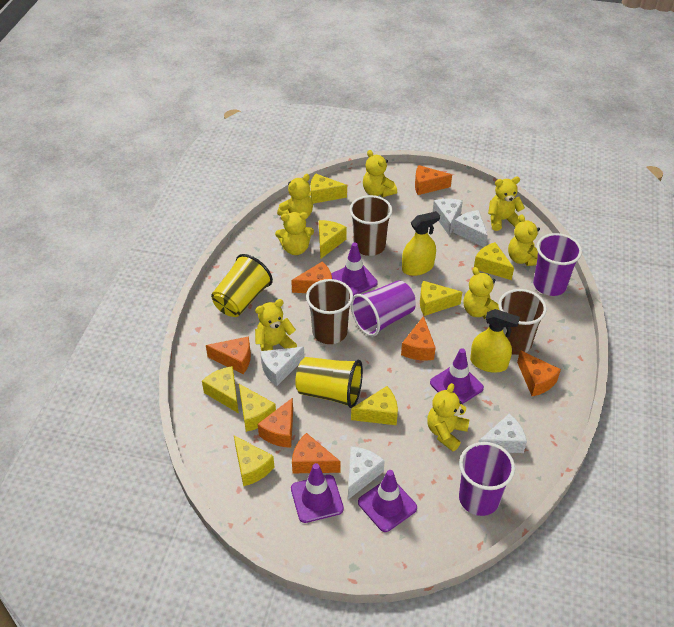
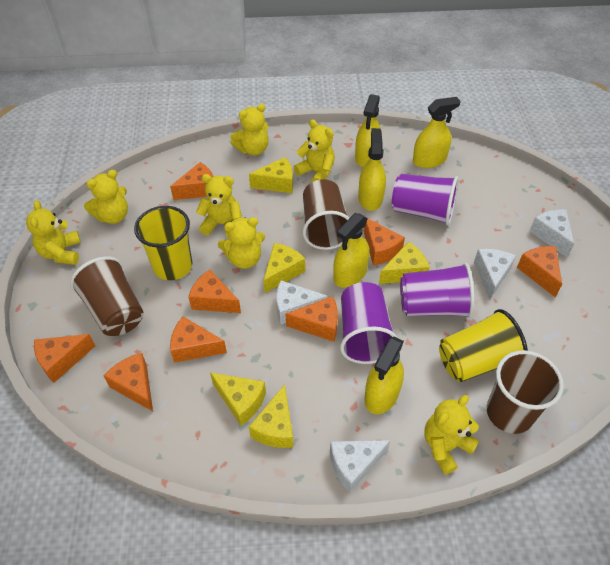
orange cheese: 7 -> 8
purple traffic cone: 4 -> 0
white cheese: 5 -> 4
yellow cheese: 8 -> 5
yellow spray bottle: 2 -> 5
yellow teddy bear: 8 -> 7

